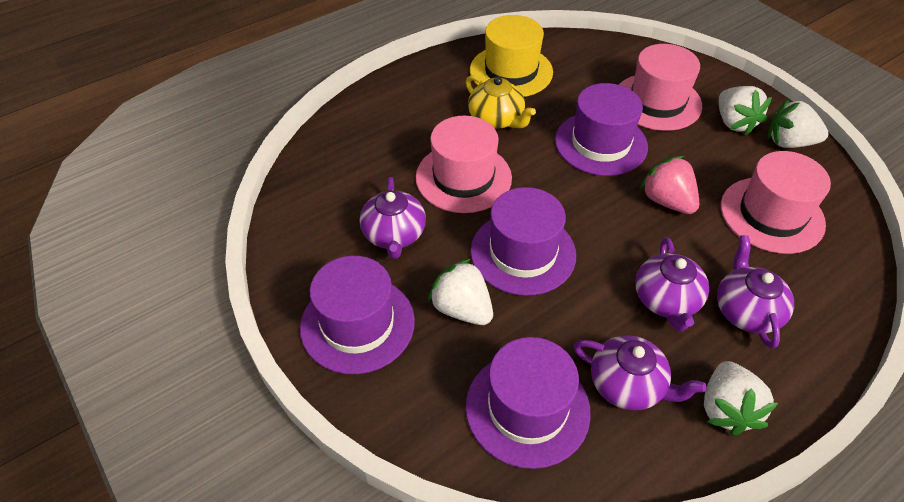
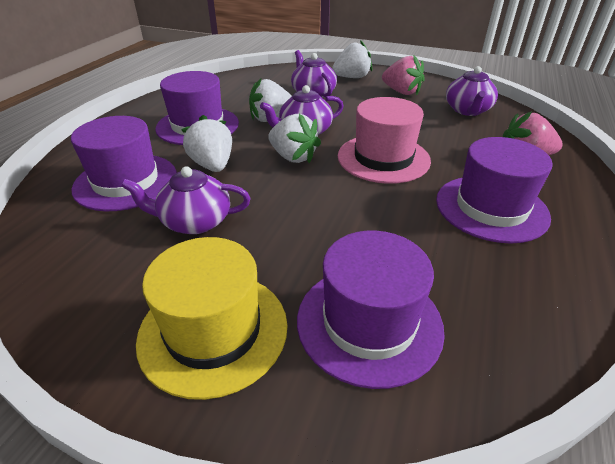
pink hat: 3 -> 1
pink strawberry: 1 -> 2
yellow teapot: 1 -> 0

